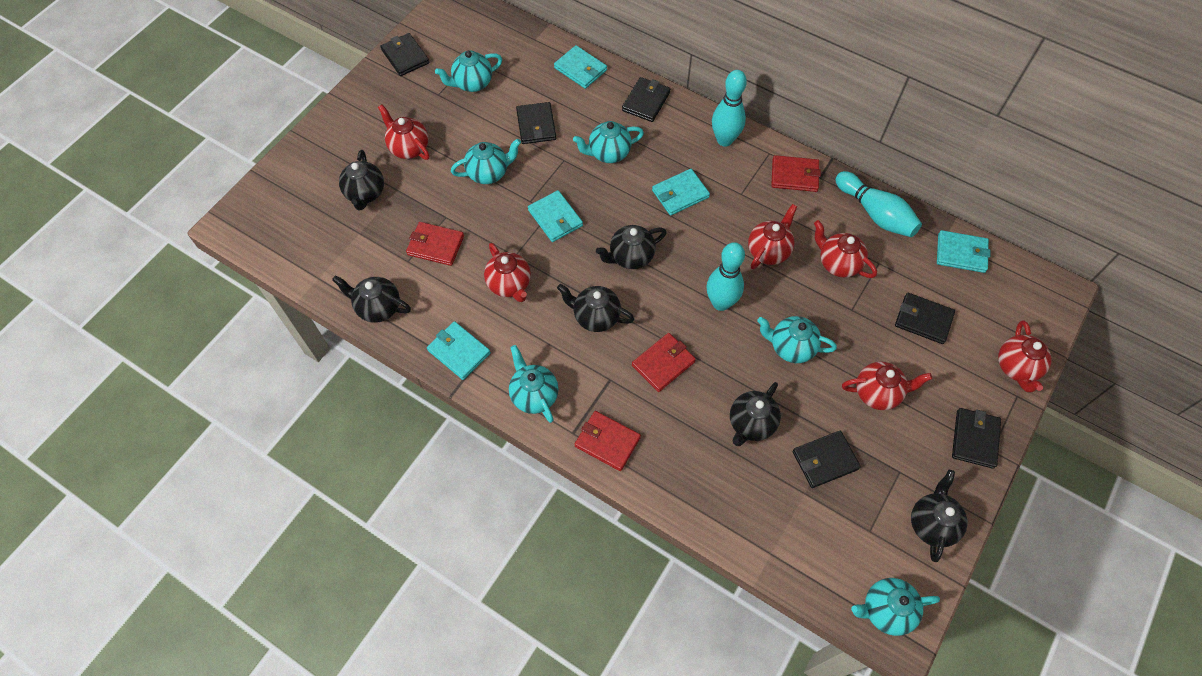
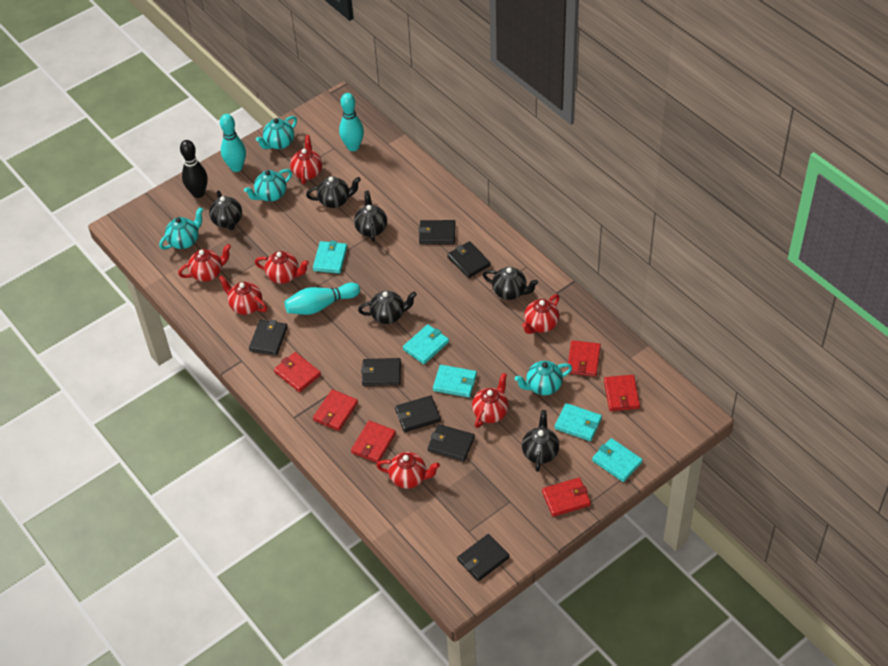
black bowling pin: 0 -> 1
black wallet: 6 -> 7
red teapot: 6 -> 7
red wallet: 4 -> 6
turquoise teapot: 6 -> 4

